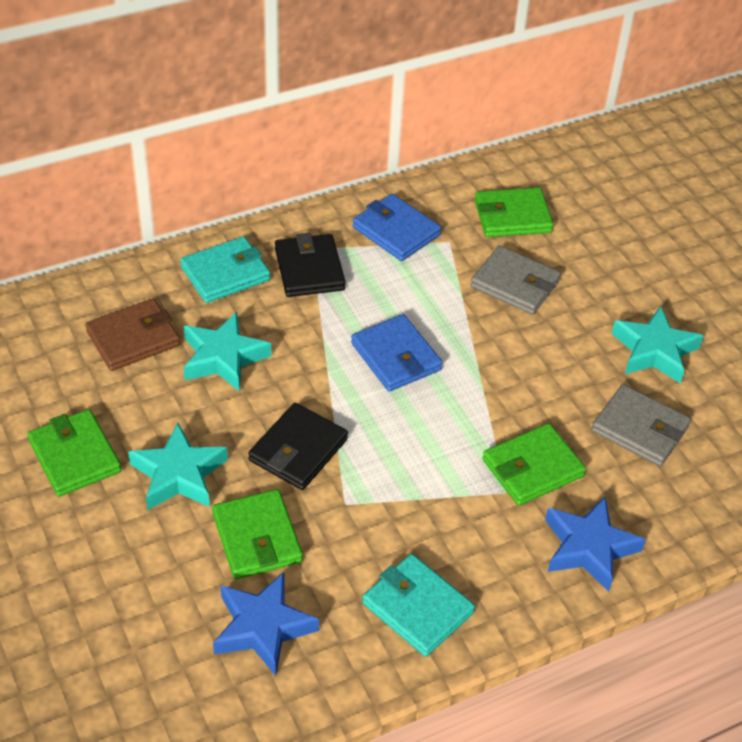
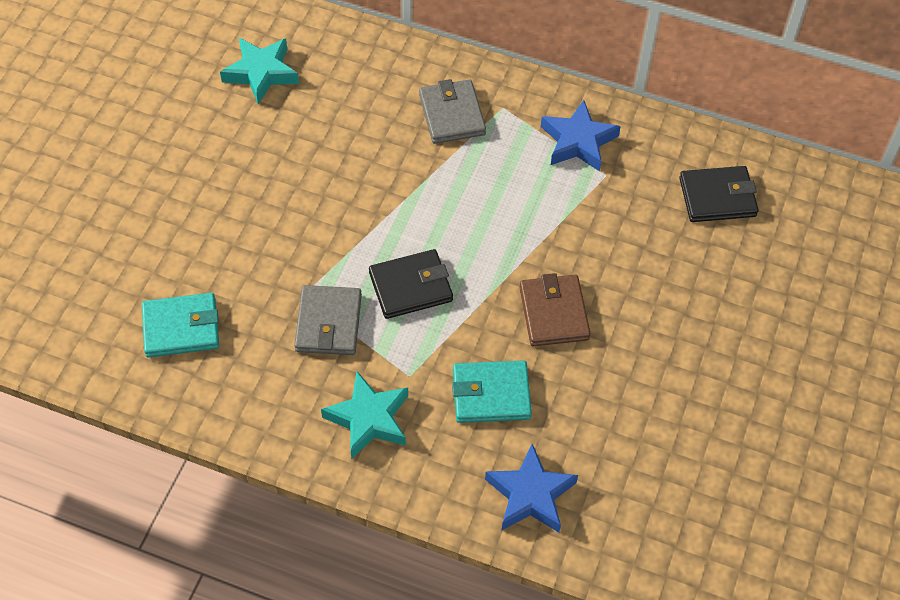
blue wallet: 2 -> 0
green wallet: 4 -> 0
turquoise star: 3 -> 2

